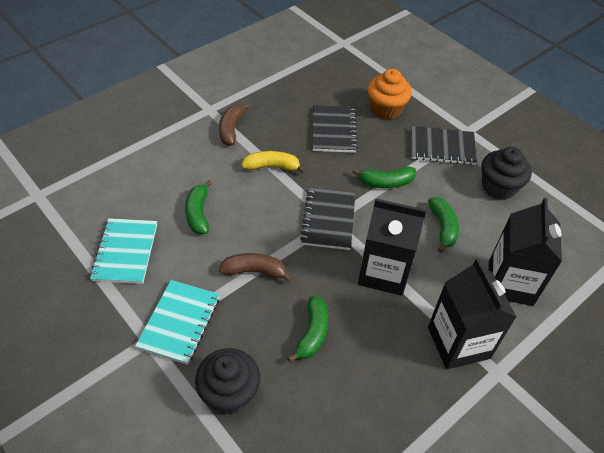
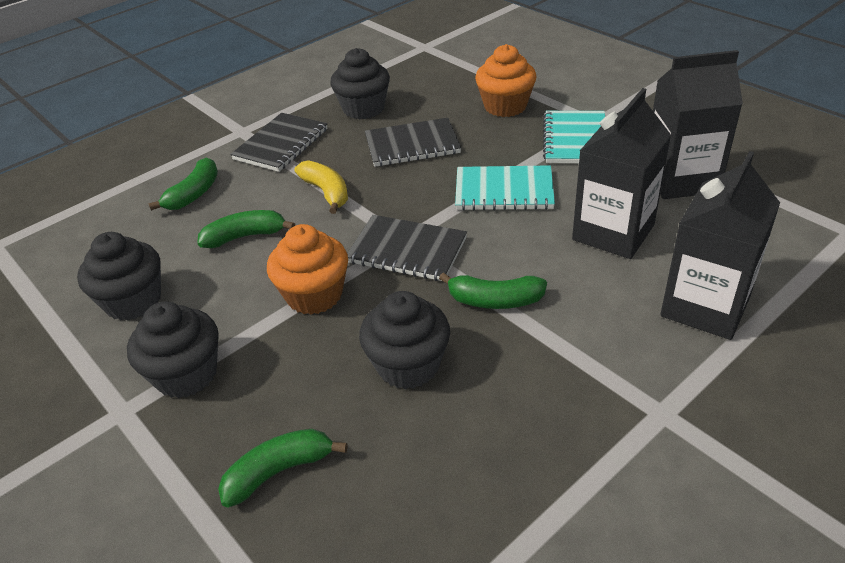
black cupcake: 2 -> 4
brown banana: 2 -> 0
orange cupcake: 1 -> 2

